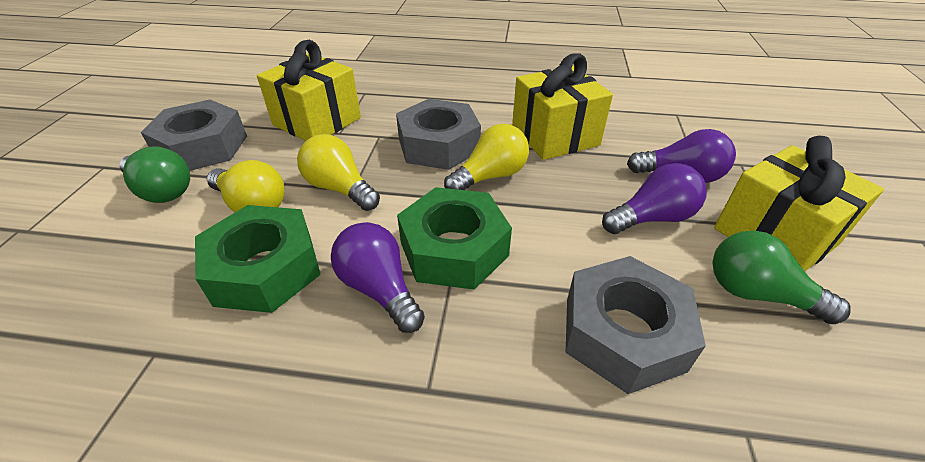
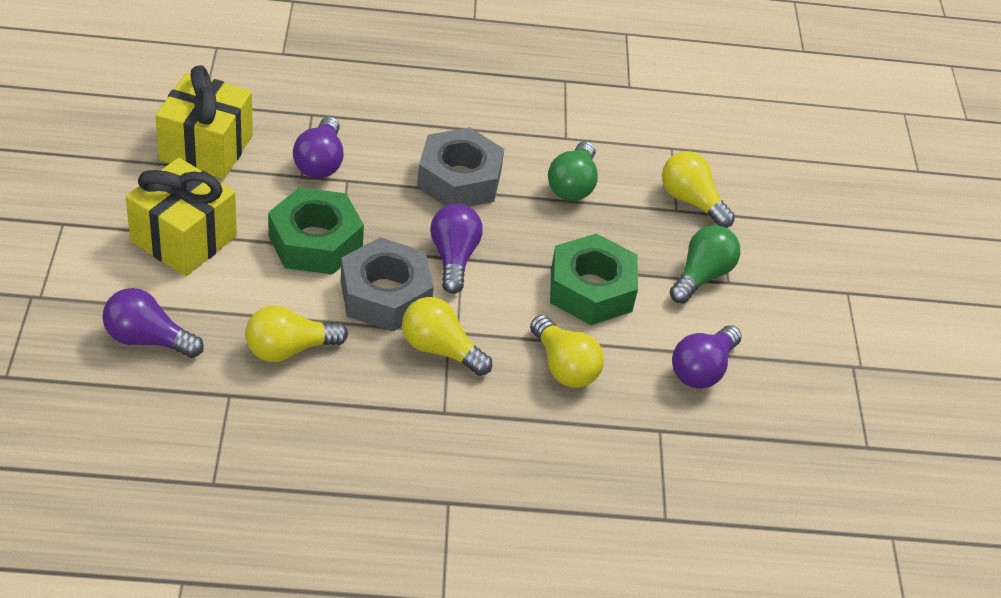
grey nut: 3 -> 2
purple light bulb: 3 -> 4
yellow gift: 3 -> 2
yellow light bulb: 3 -> 4

